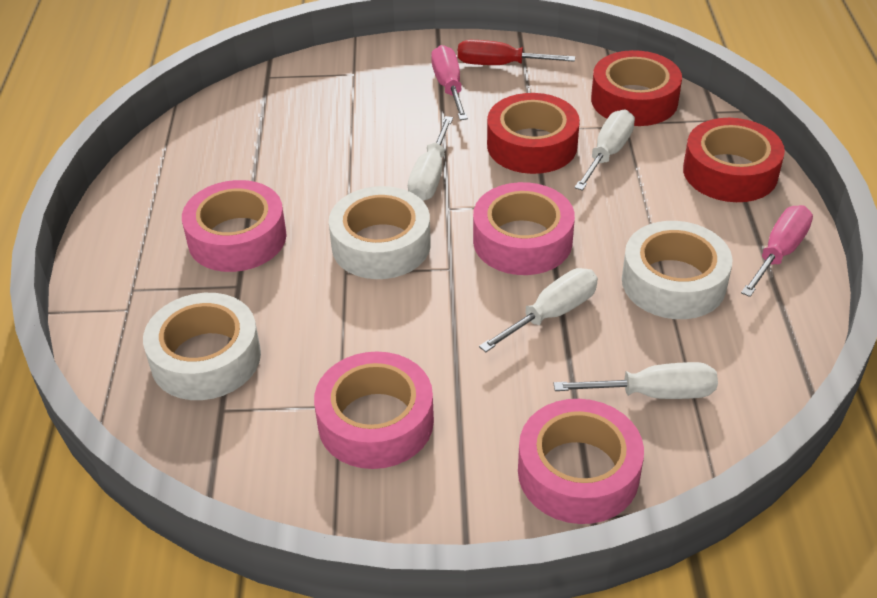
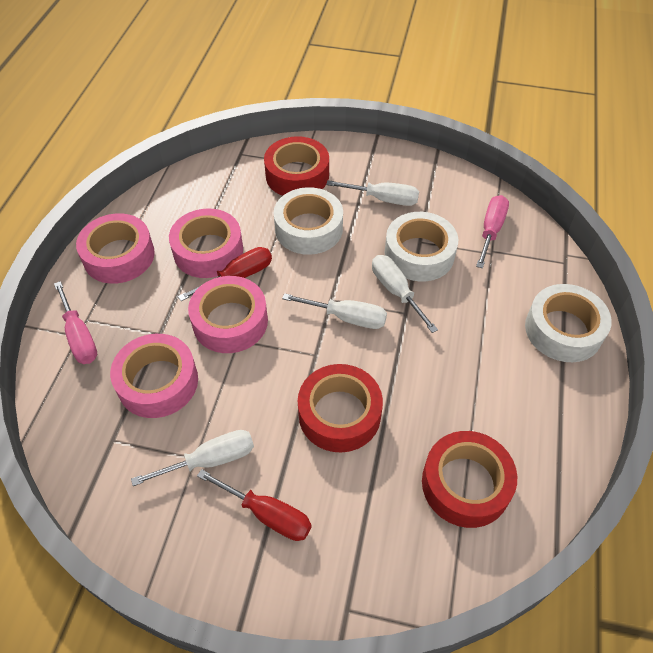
red screwdriver: 1 -> 2

